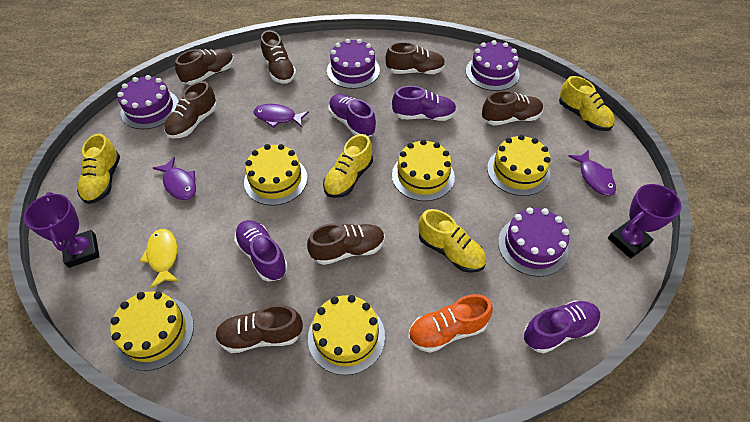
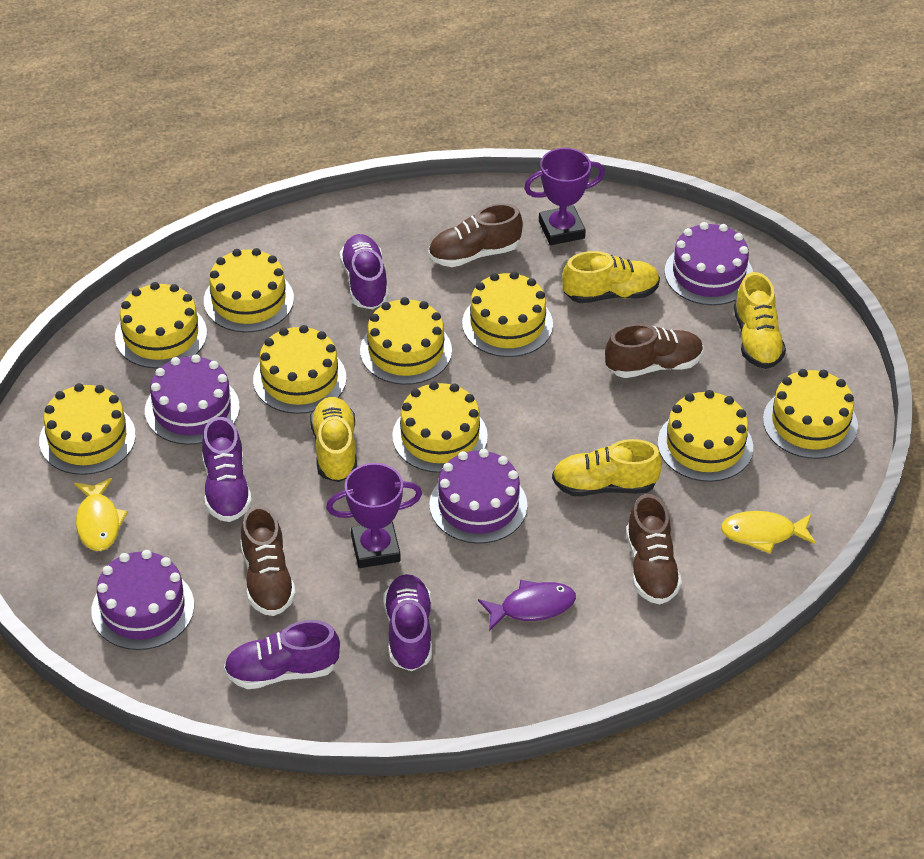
brown shoe: 7 -> 4
orange shoe: 1 -> 0
purple fish: 3 -> 1
yellow cake: 5 -> 9
yellow fish: 1 -> 2

